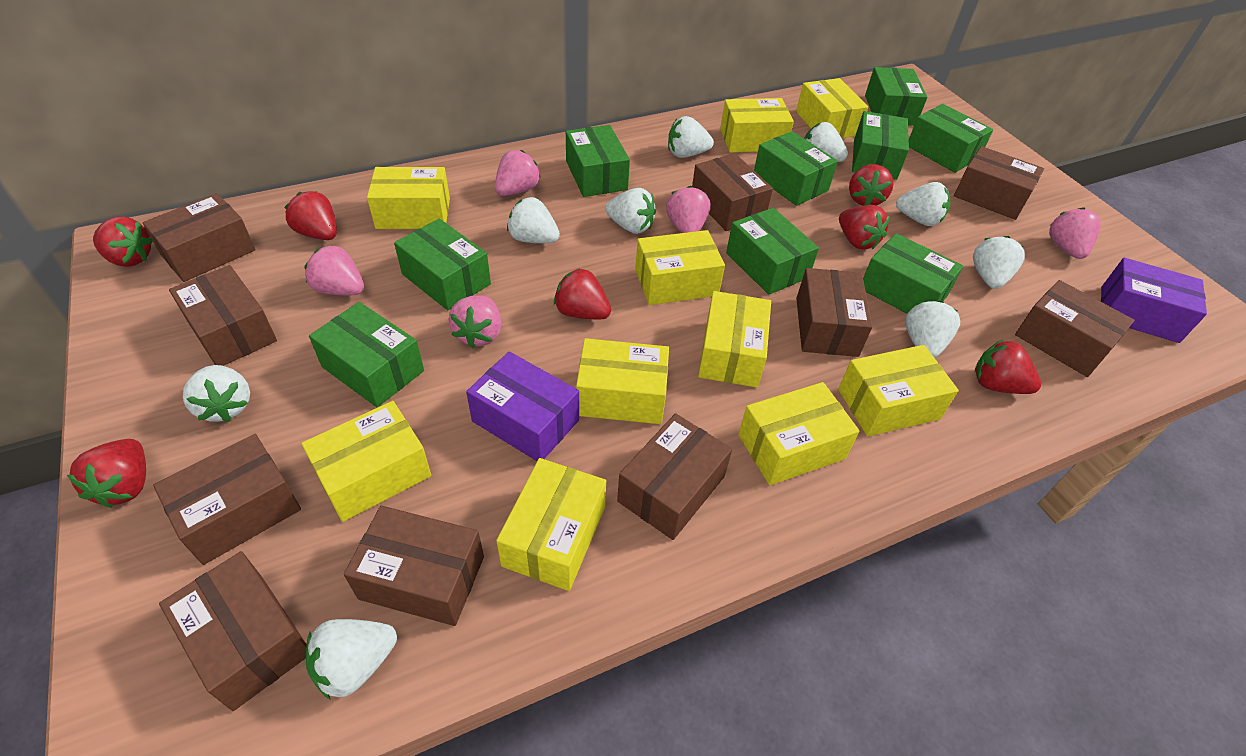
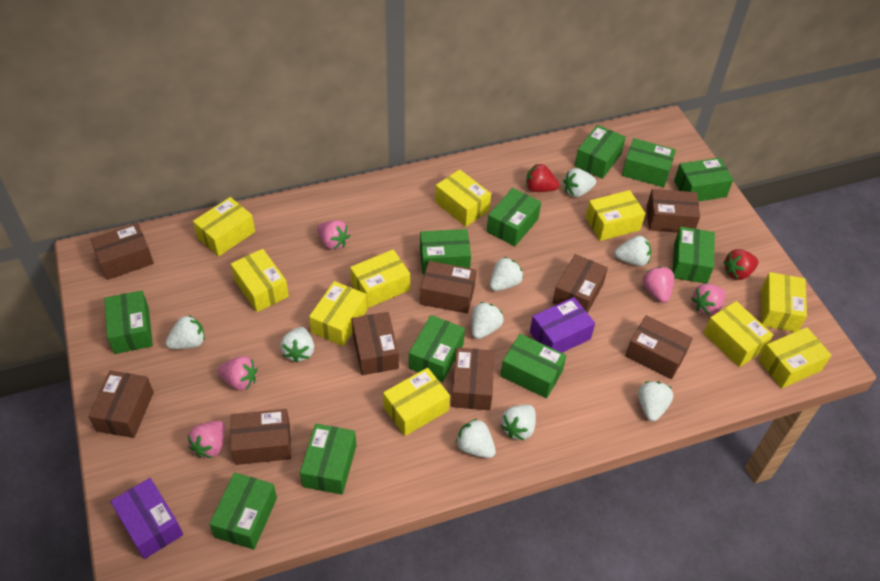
brown box: 10 -> 9
green box: 9 -> 11
red strawberry: 7 -> 2

